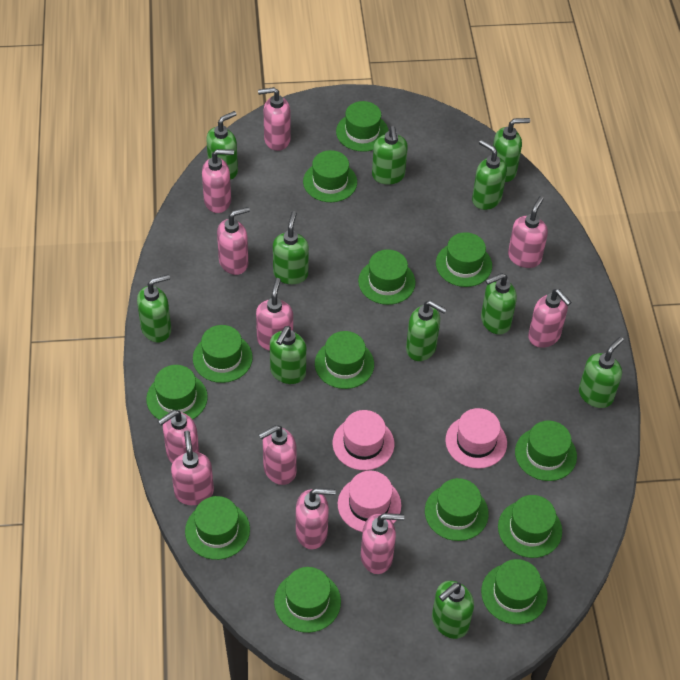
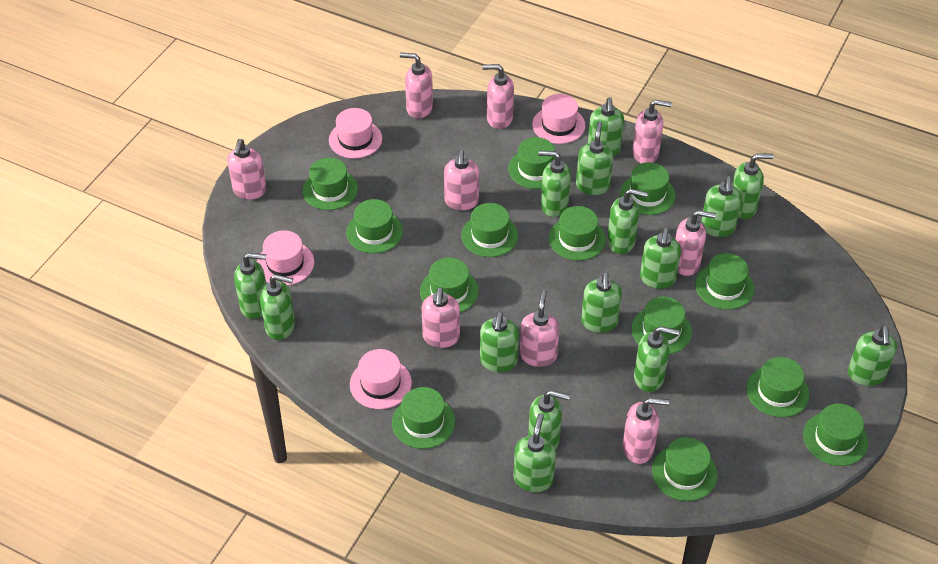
green soap dispenser: 11 -> 15
pink hat: 3 -> 4
pink soap dispenser: 11 -> 9

